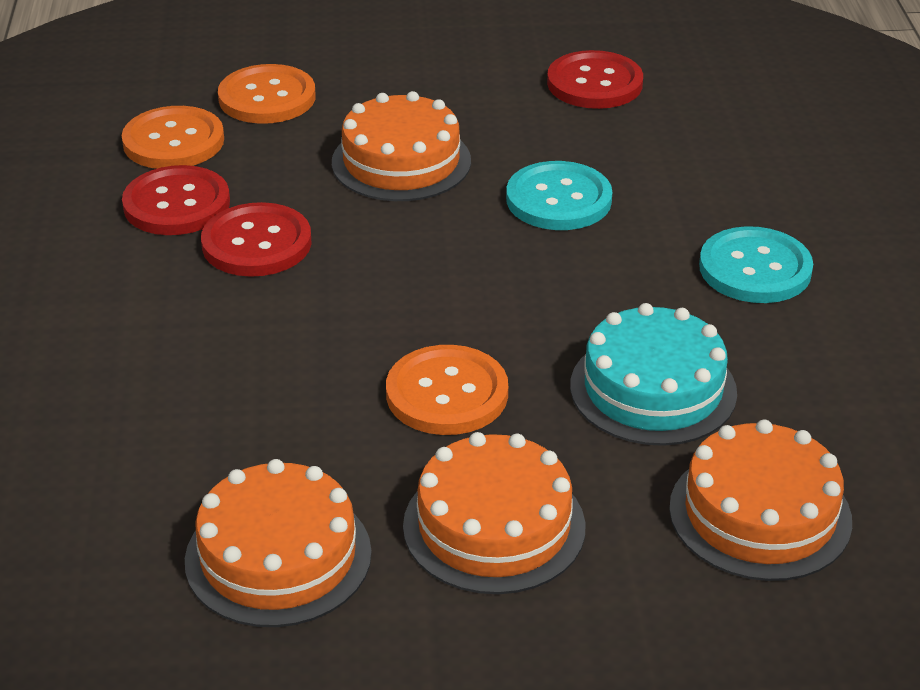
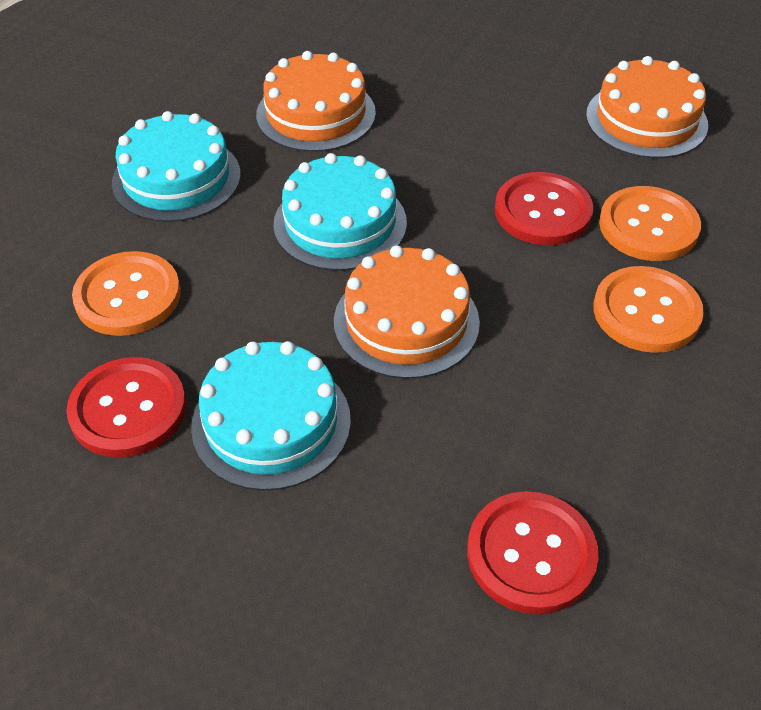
orange cake: 4 -> 3
turquoise button: 2 -> 0
turquoise cake: 1 -> 3

